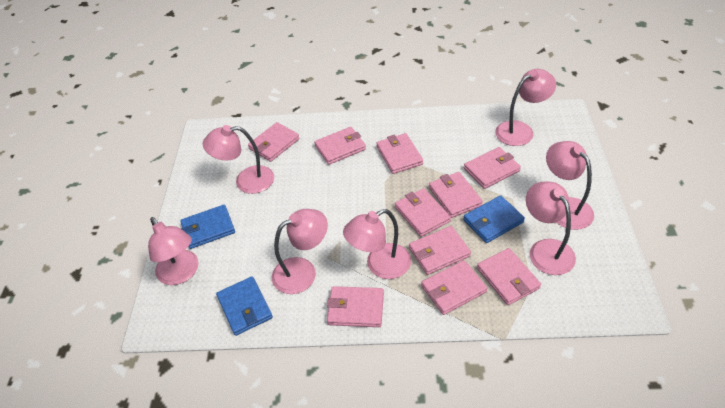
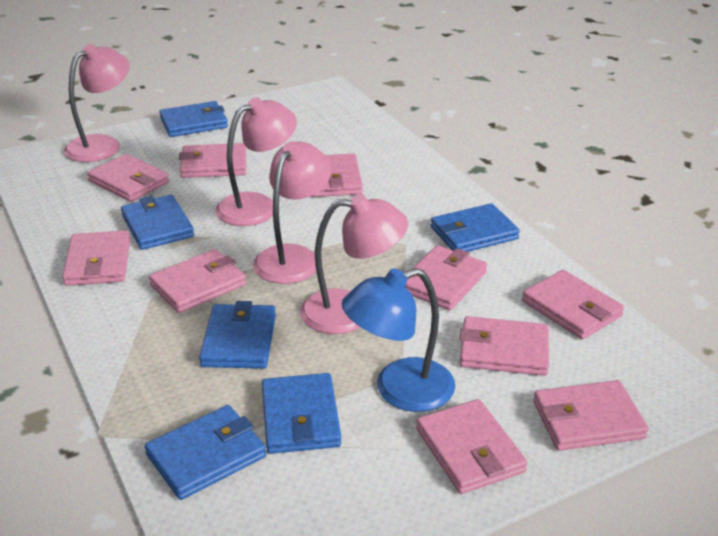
blue lamp: 0 -> 1
blue wallet: 3 -> 6
pink lamp: 7 -> 4

